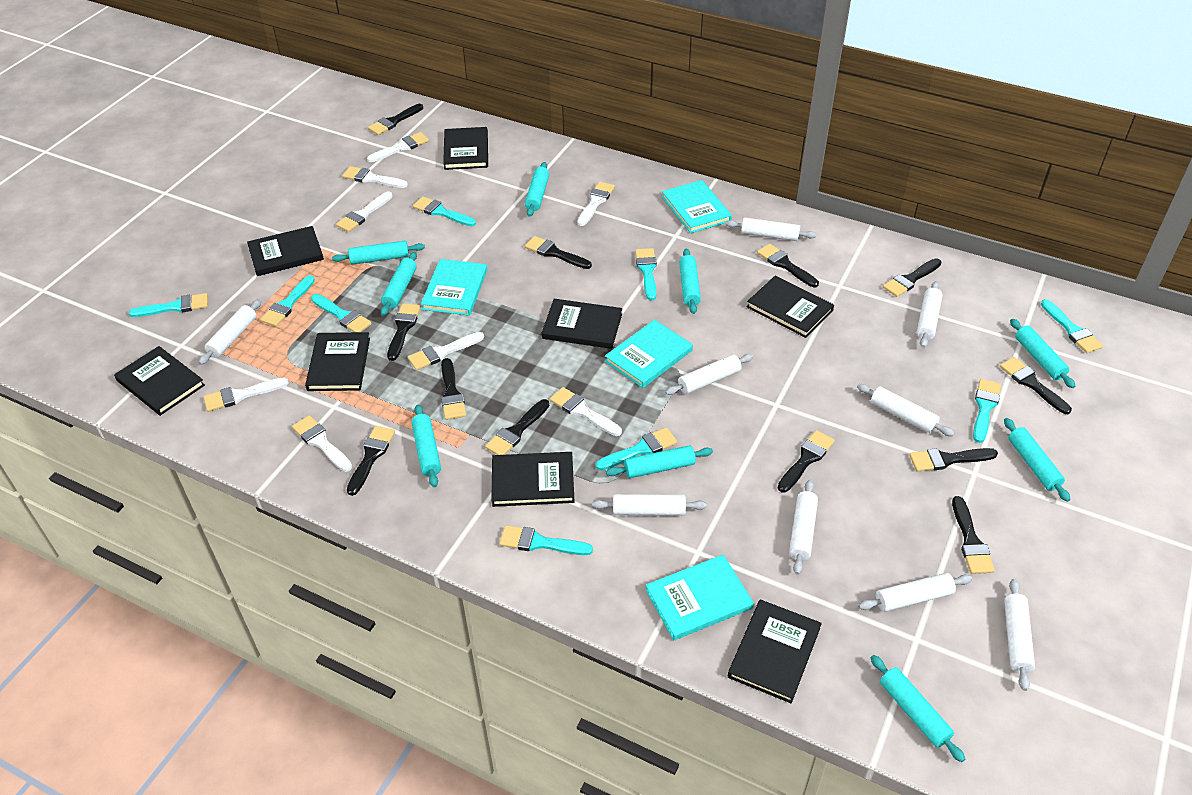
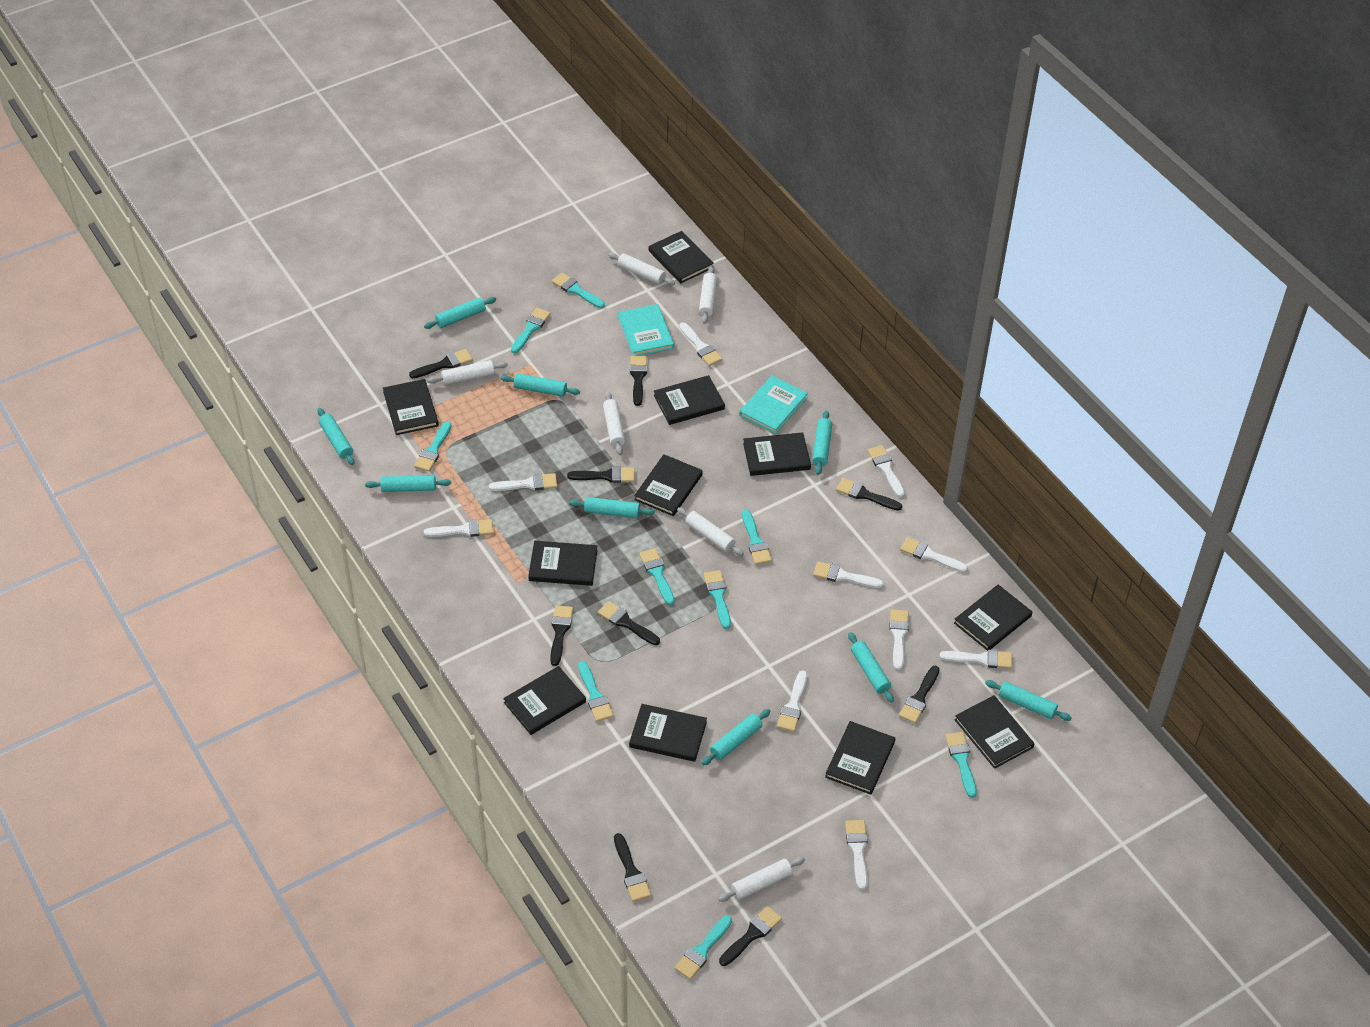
black book: 8 -> 11
black brush: 12 -> 9
turquoise book: 4 -> 2
white brush: 8 -> 10
white rolling pin: 9 -> 6

